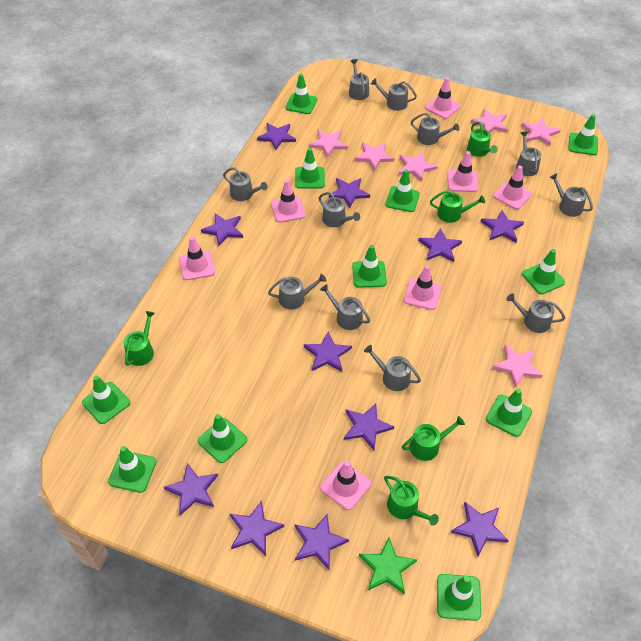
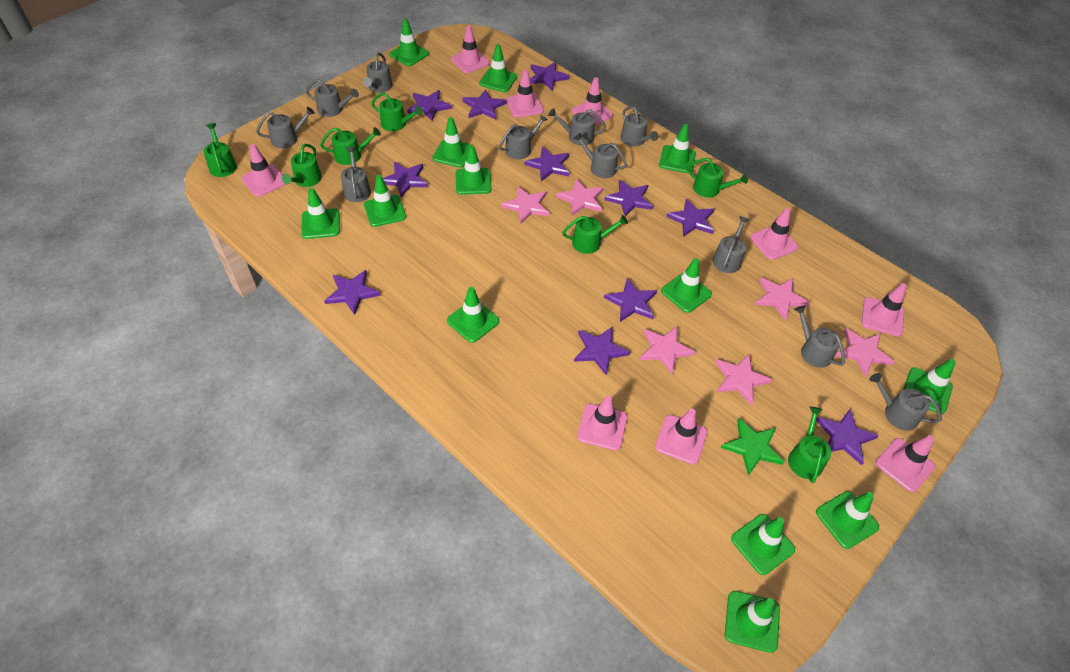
green traffic cone: 11 -> 13
green watering can: 5 -> 7
pink traffic cone: 7 -> 9

